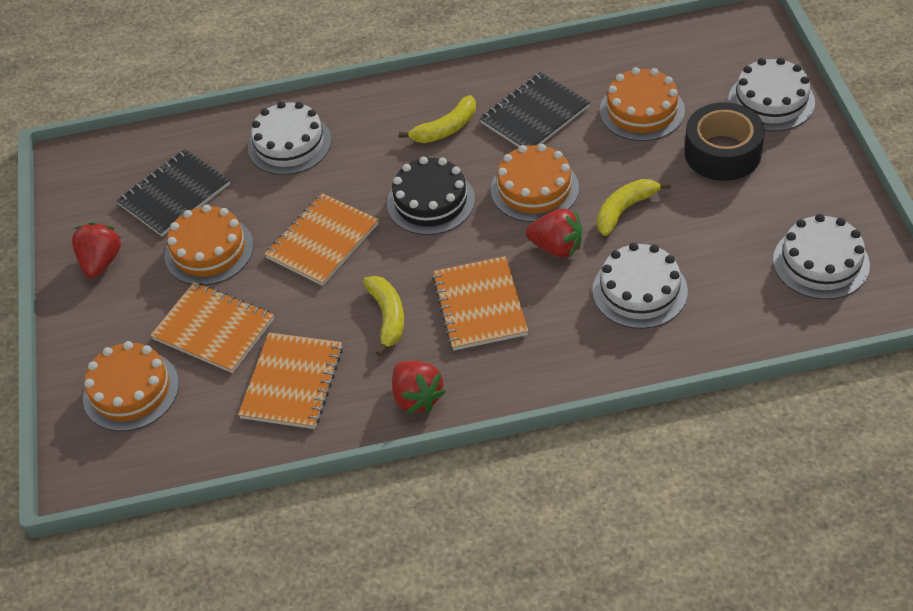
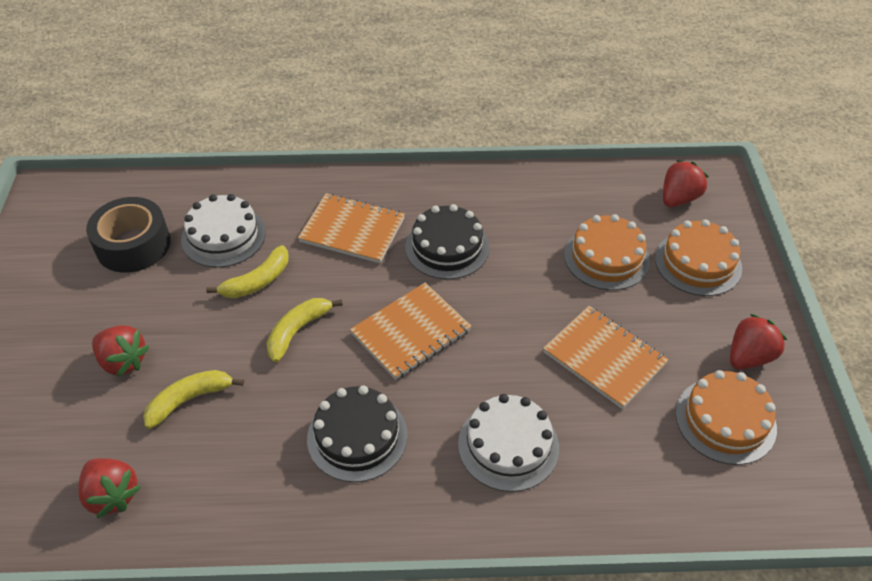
black cake: 1 -> 2
black notebook: 2 -> 0
orange cake: 4 -> 3
orange notebook: 4 -> 3
red strawberry: 3 -> 4
white cake: 4 -> 2

